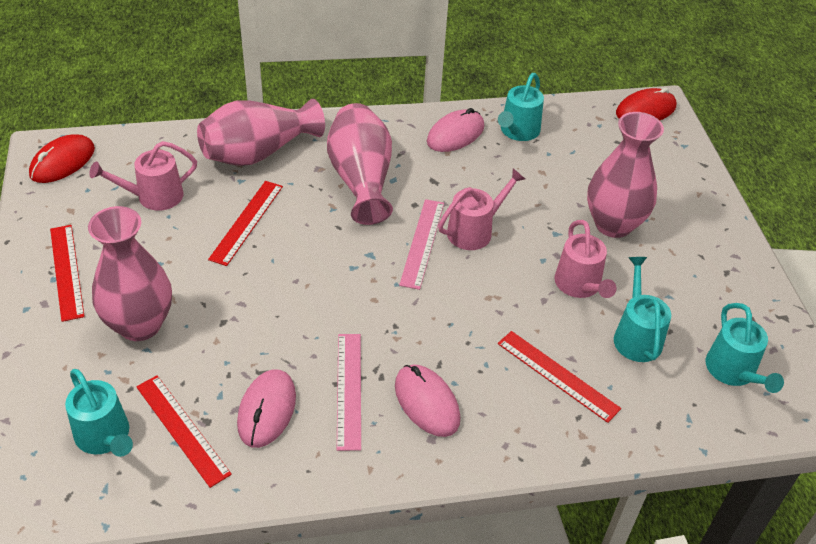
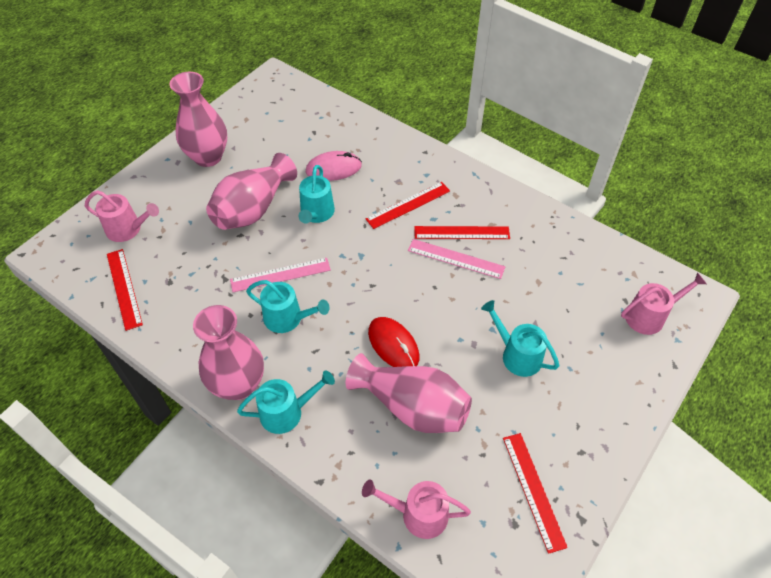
pink mouse: 3 -> 1
red mouse: 2 -> 1

